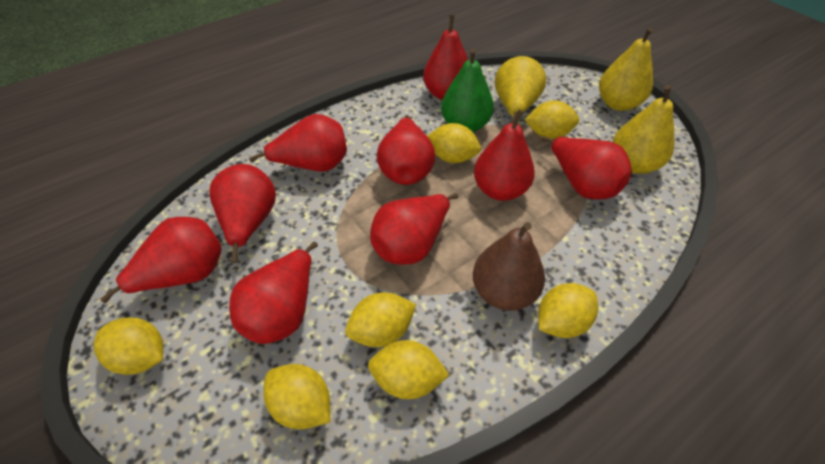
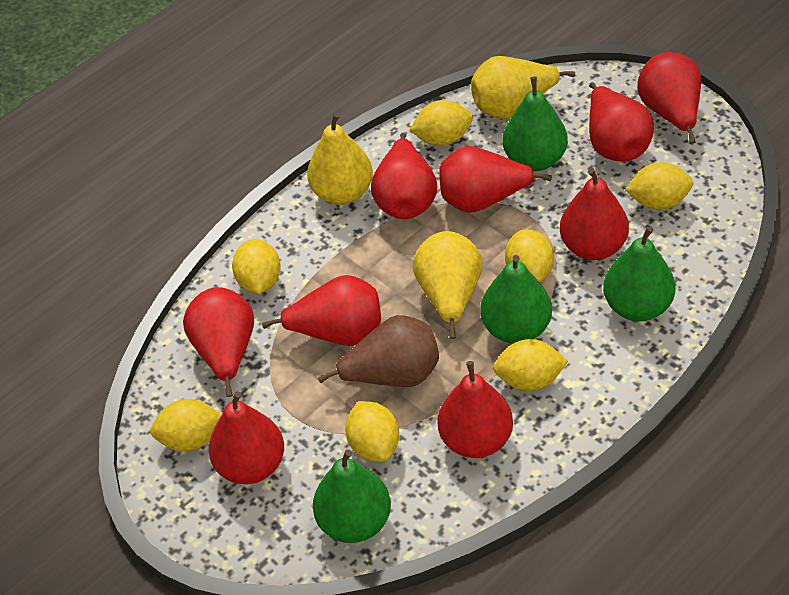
green pear: 1 -> 4

